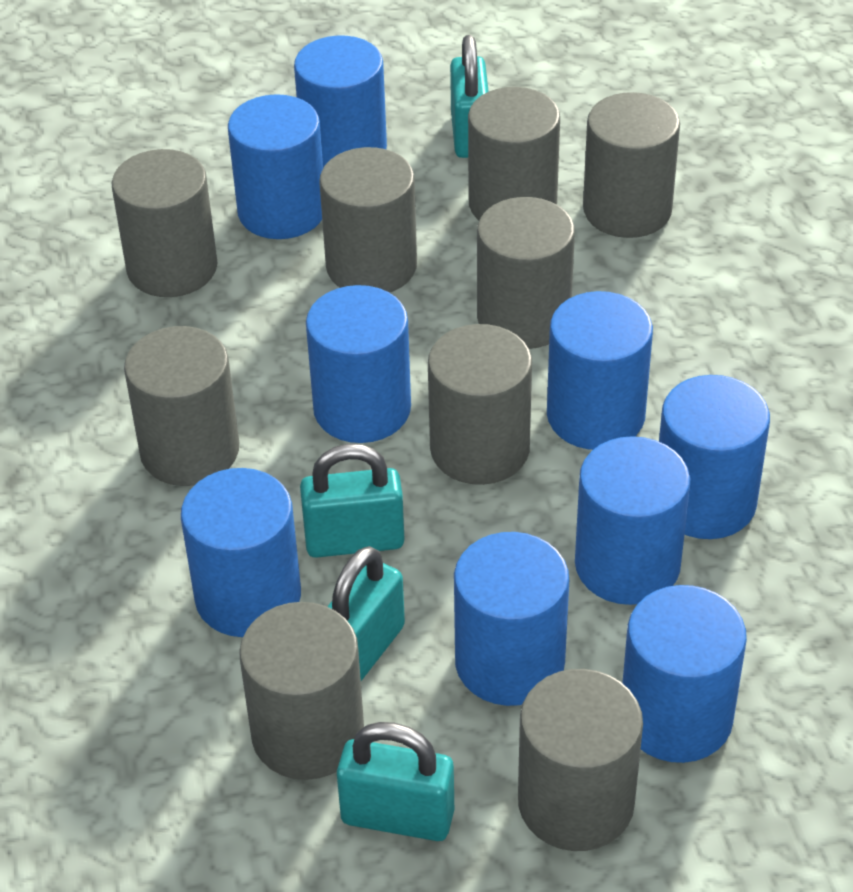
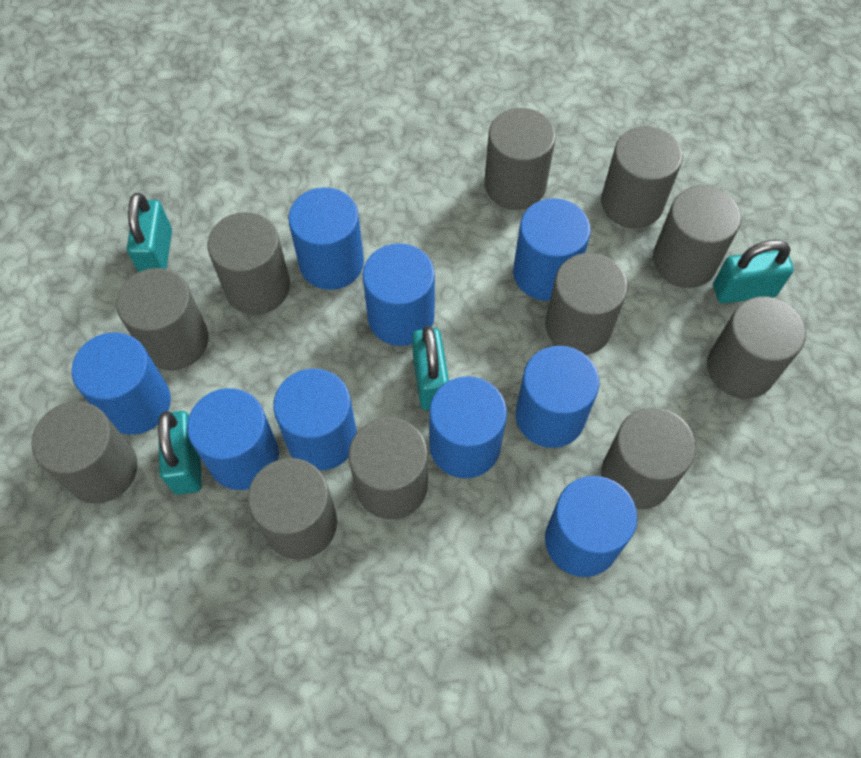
grey cylinder: 9 -> 11

